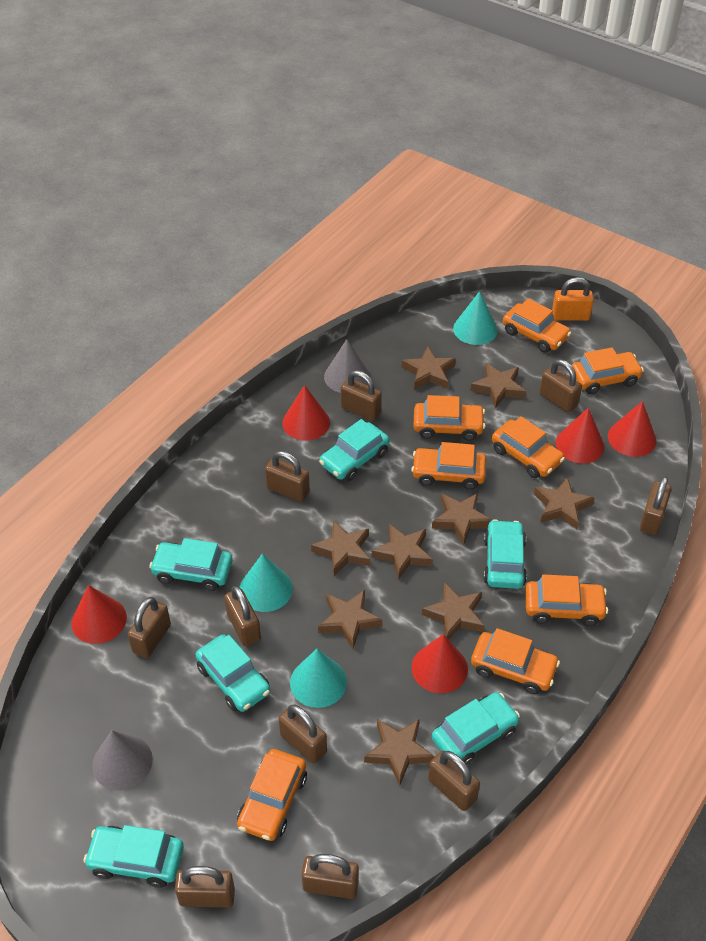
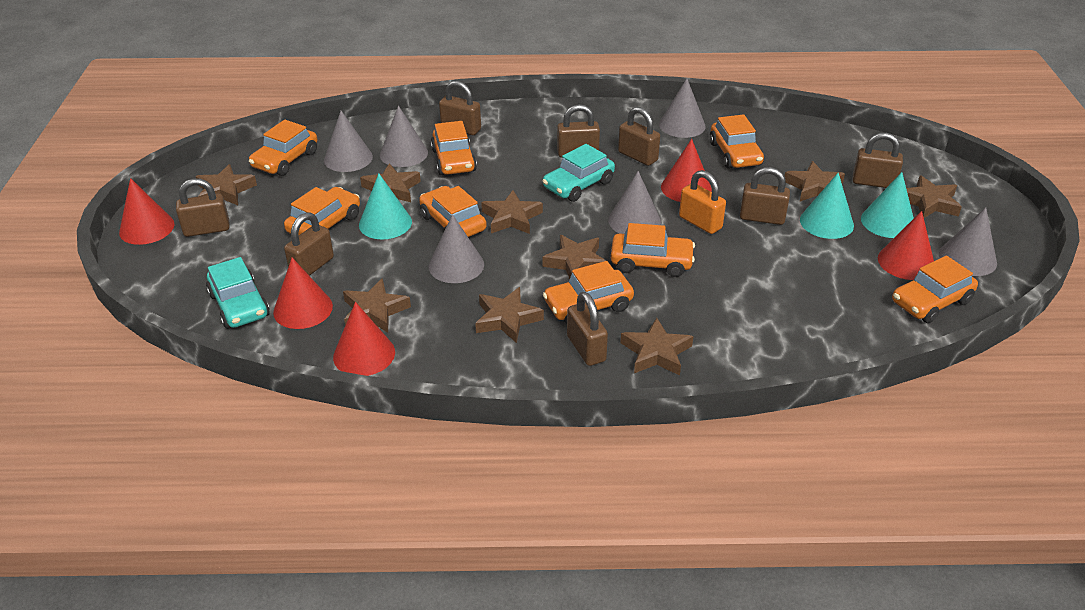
brown padlock: 10 -> 8
grey cone: 2 -> 6
turquoise car: 6 -> 2

